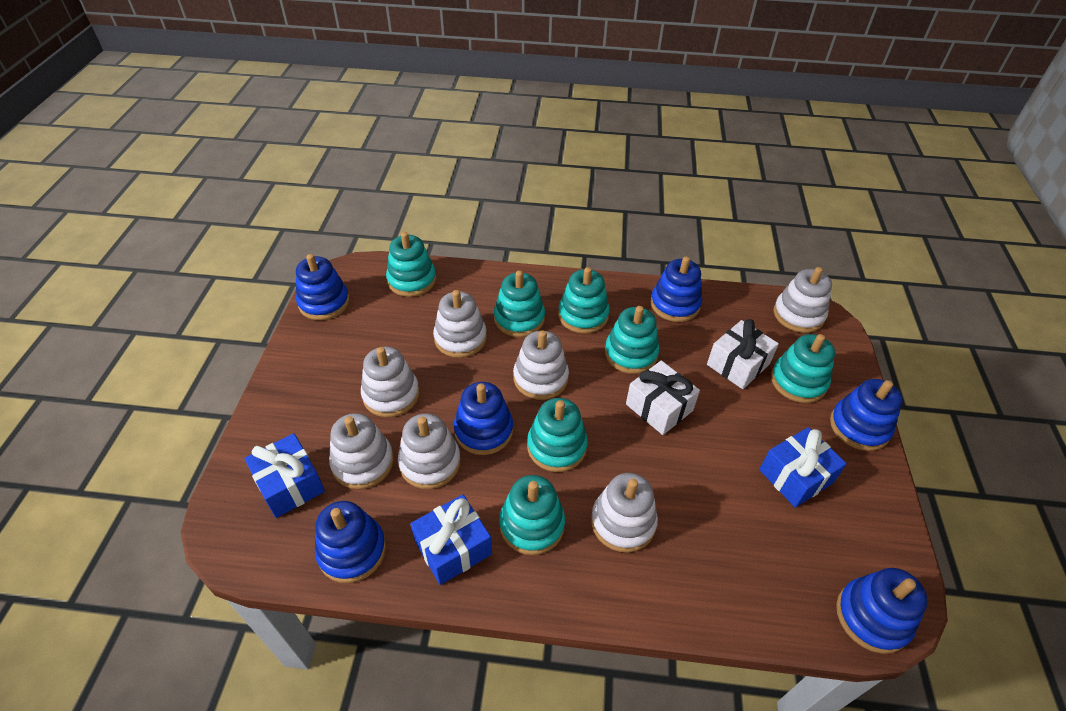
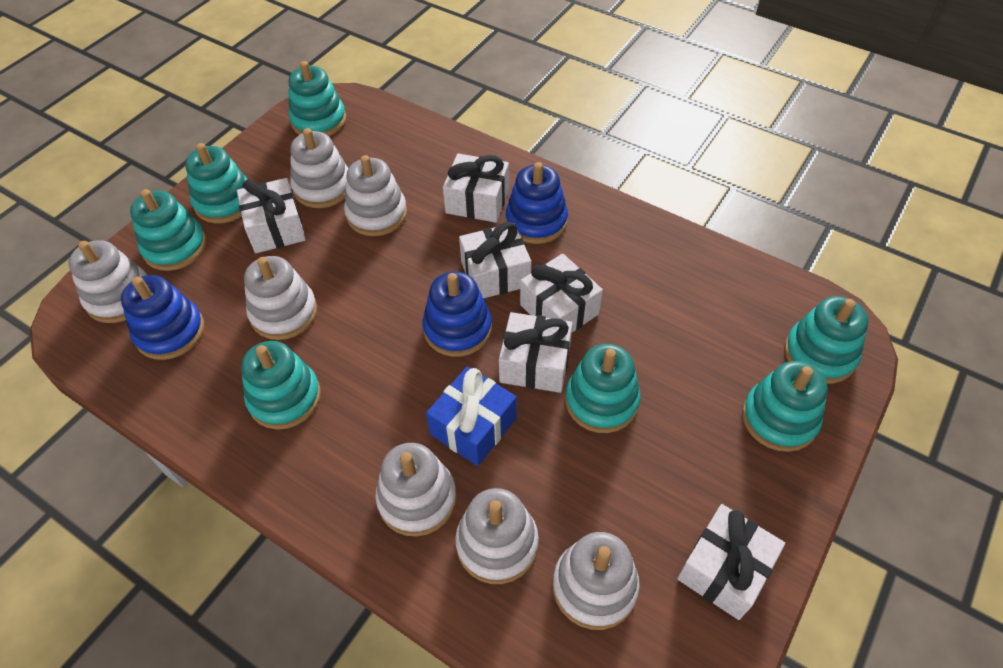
blue gift: 3 -> 1
blue stacking toy: 6 -> 3
white gift: 2 -> 6

